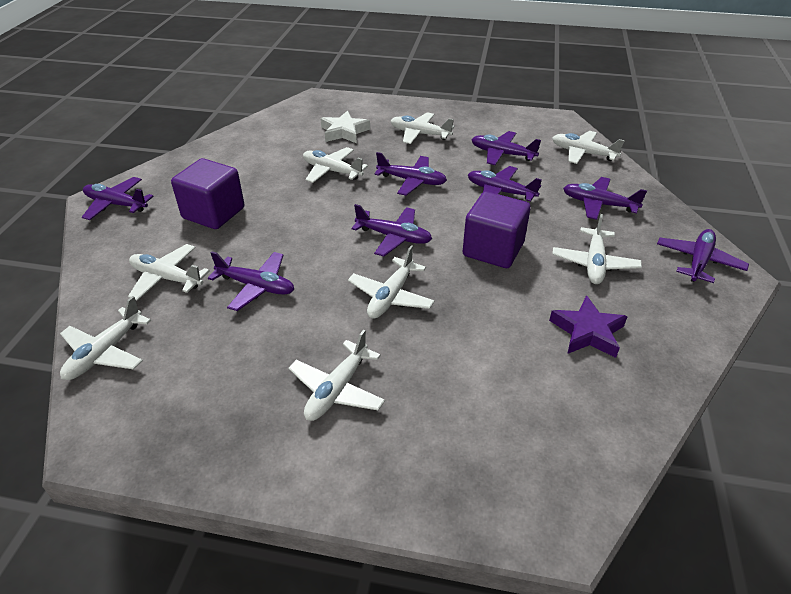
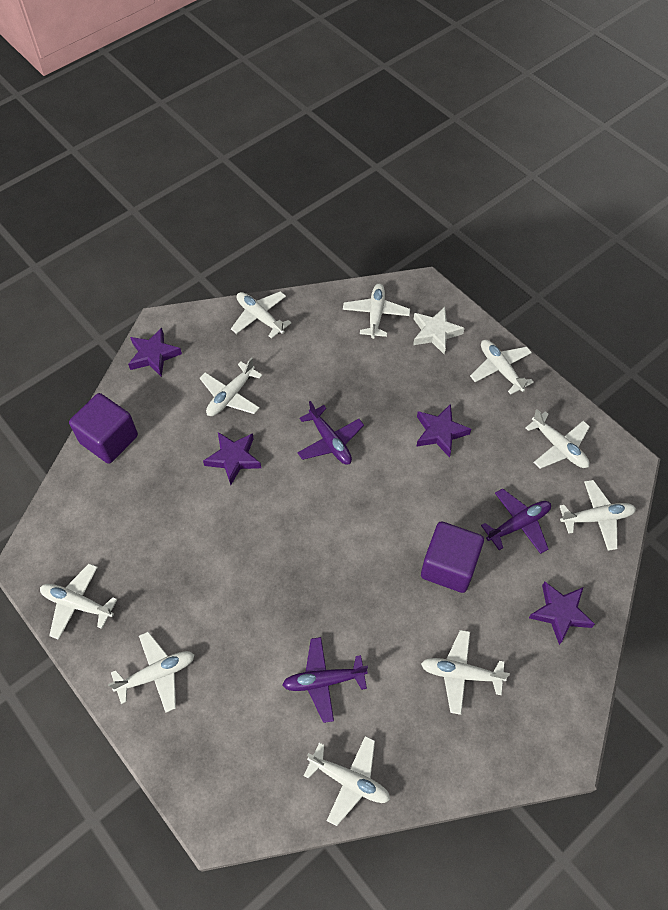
purple plane: 8 -> 3
purple star: 1 -> 4
white plane: 8 -> 10

